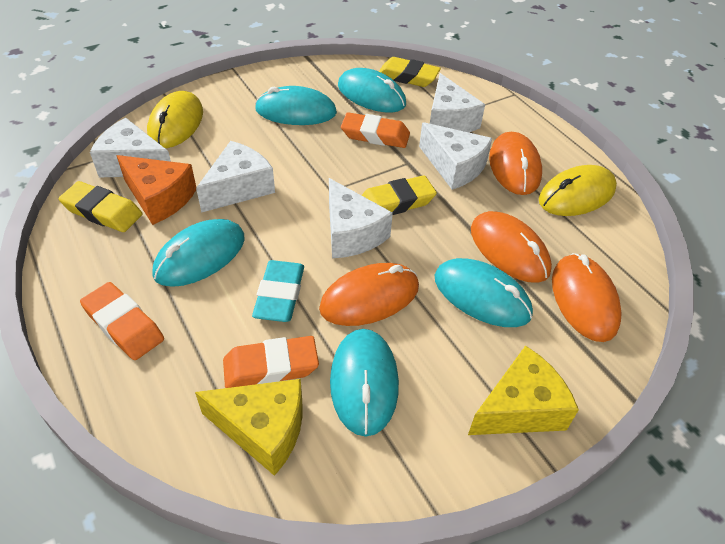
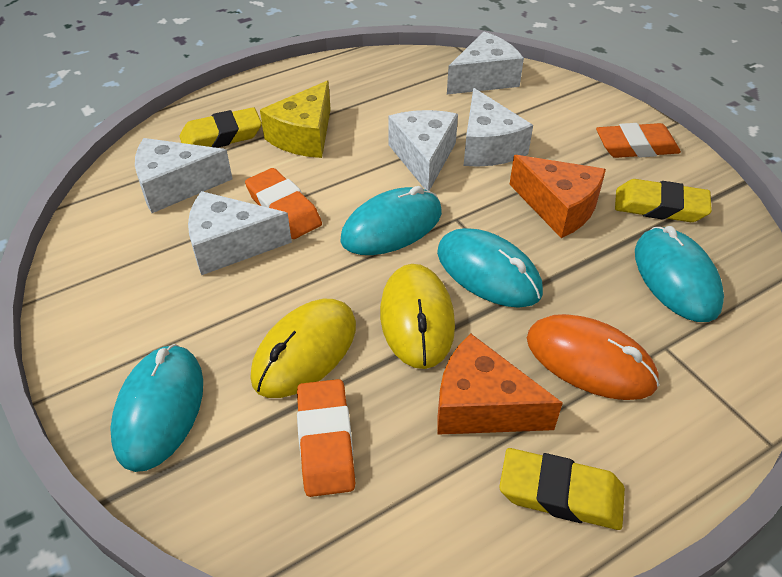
orange cheese: 1 -> 2
orange mouse: 4 -> 1
turquoise eraser: 1 -> 0
turquoise mouse: 5 -> 4
yellow cheese: 2 -> 1

